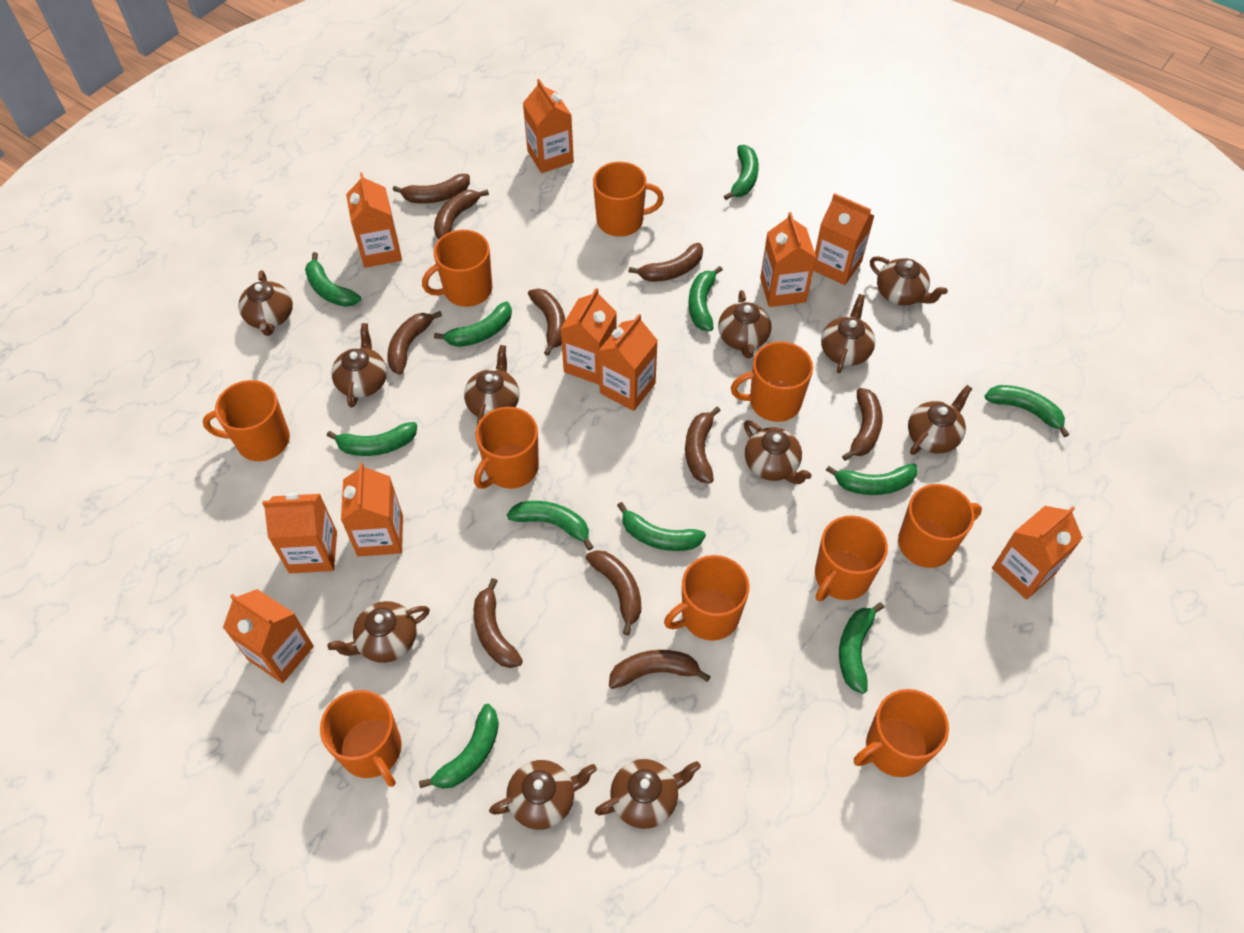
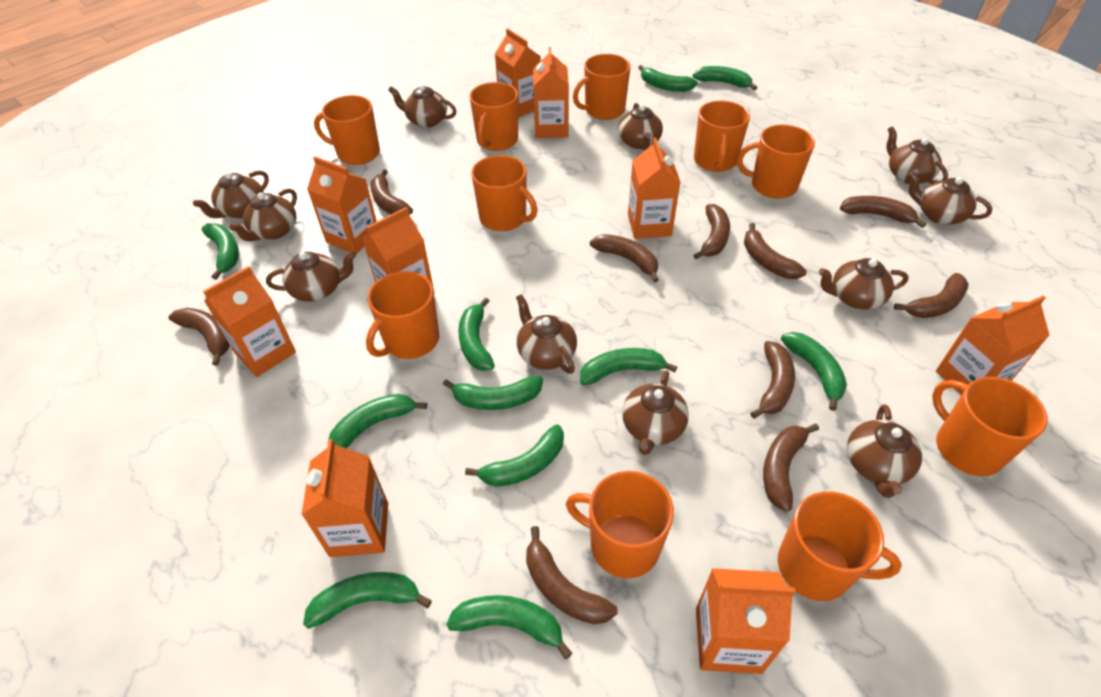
orange carton: 10 -> 9

